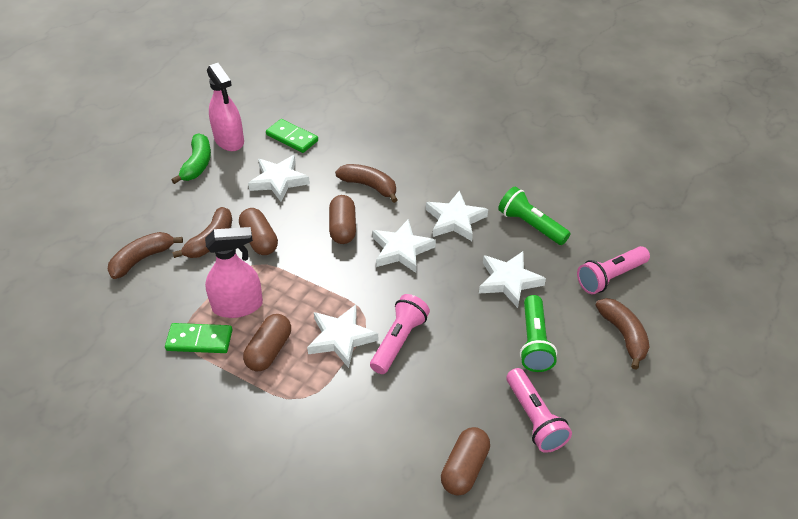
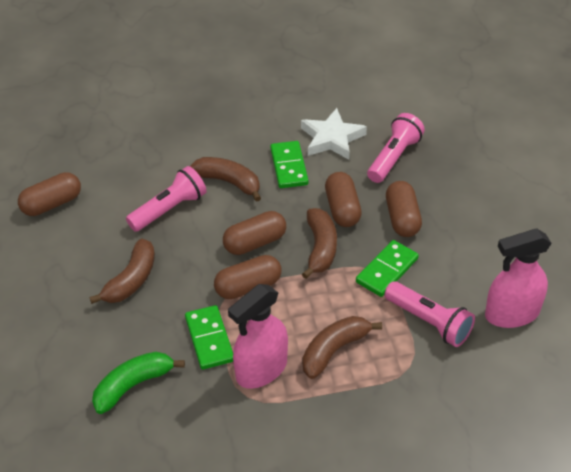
brown capsule: 4 -> 5
green domino: 2 -> 3
green flashlight: 2 -> 0
white star: 5 -> 1

